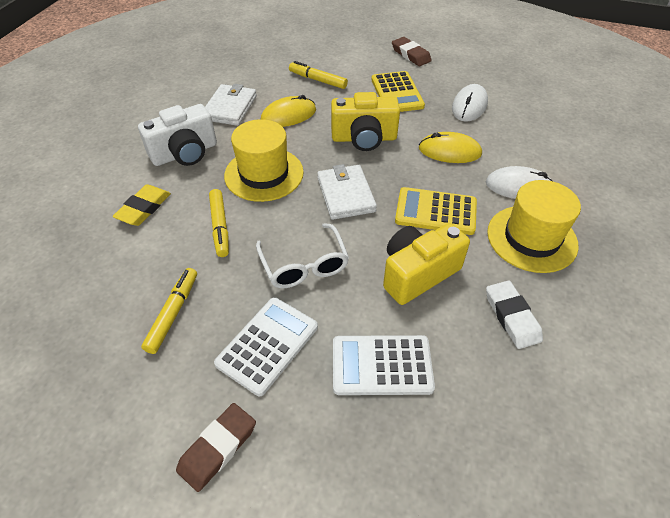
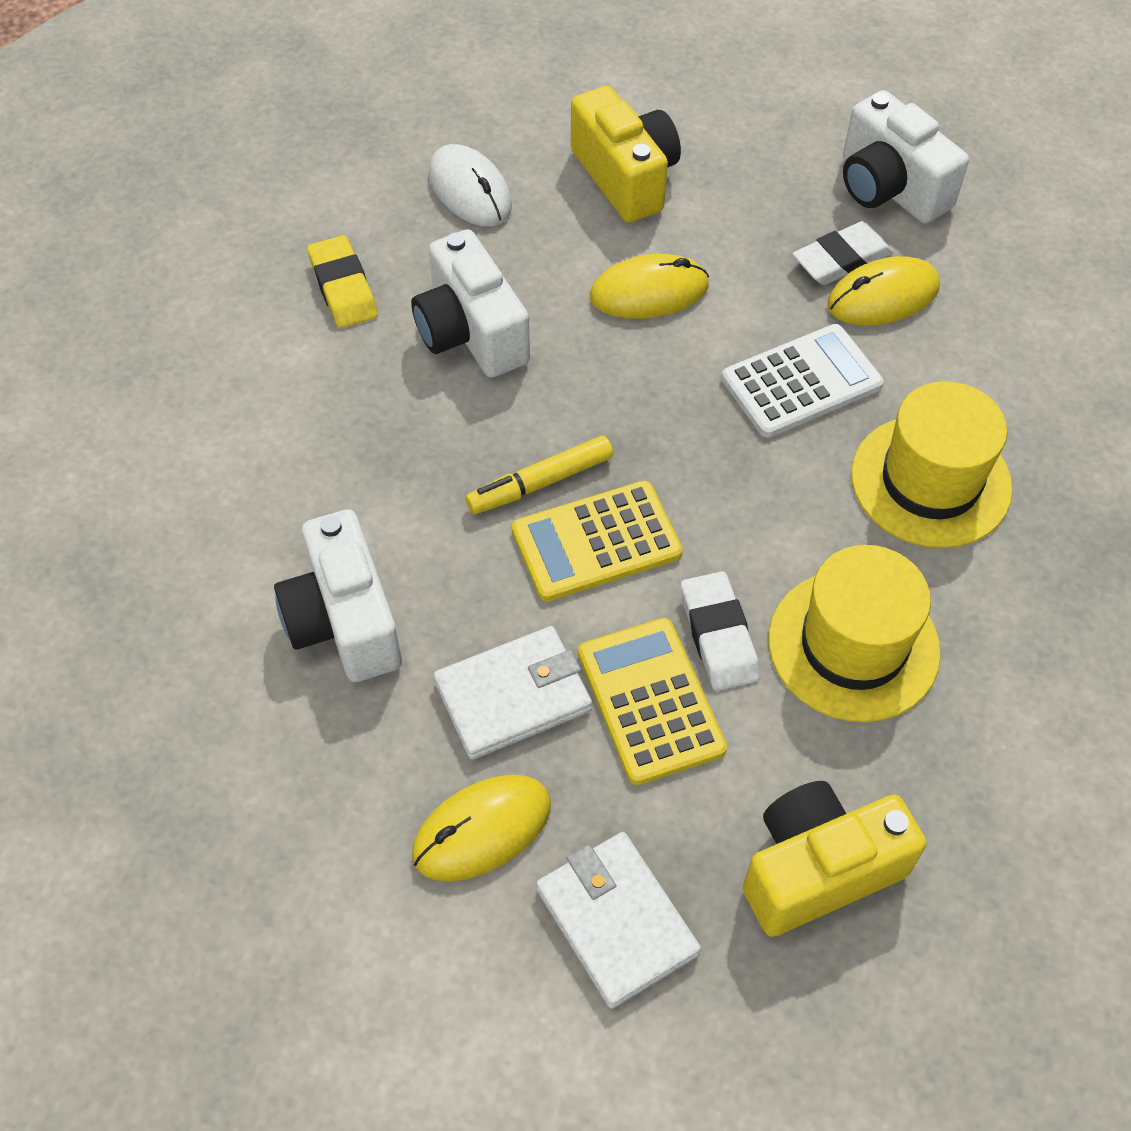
brown eraser: 2 -> 0
white calculator: 2 -> 1
white camera: 1 -> 3
white eraser: 1 -> 2
white glasses: 1 -> 0
white mouse: 2 -> 1
yellow marker: 3 -> 1
yellow mouse: 2 -> 3

